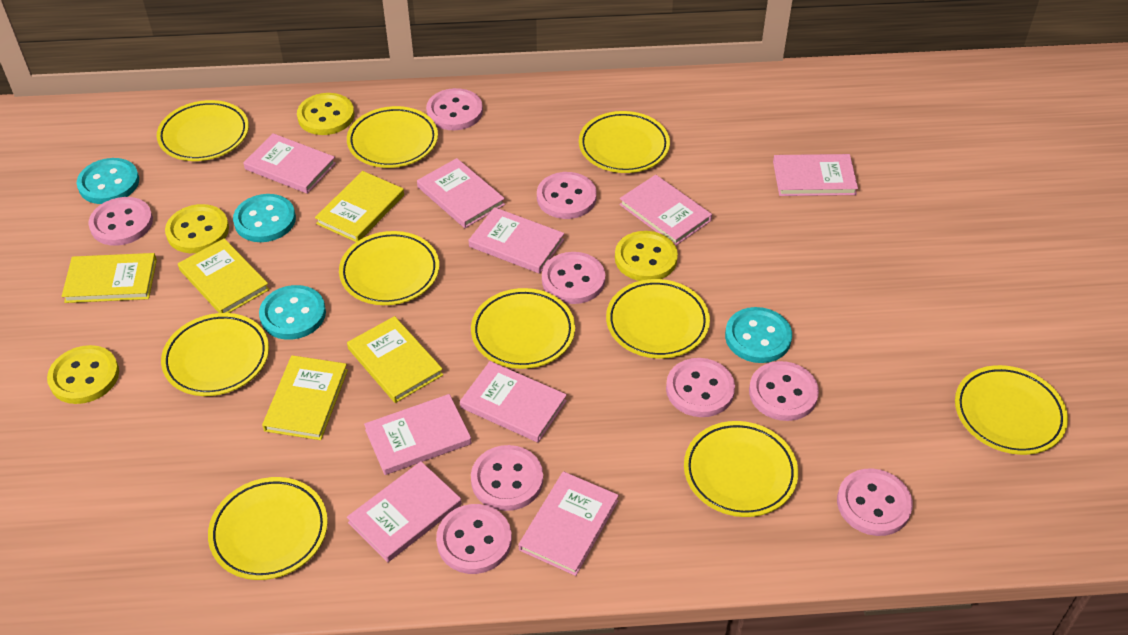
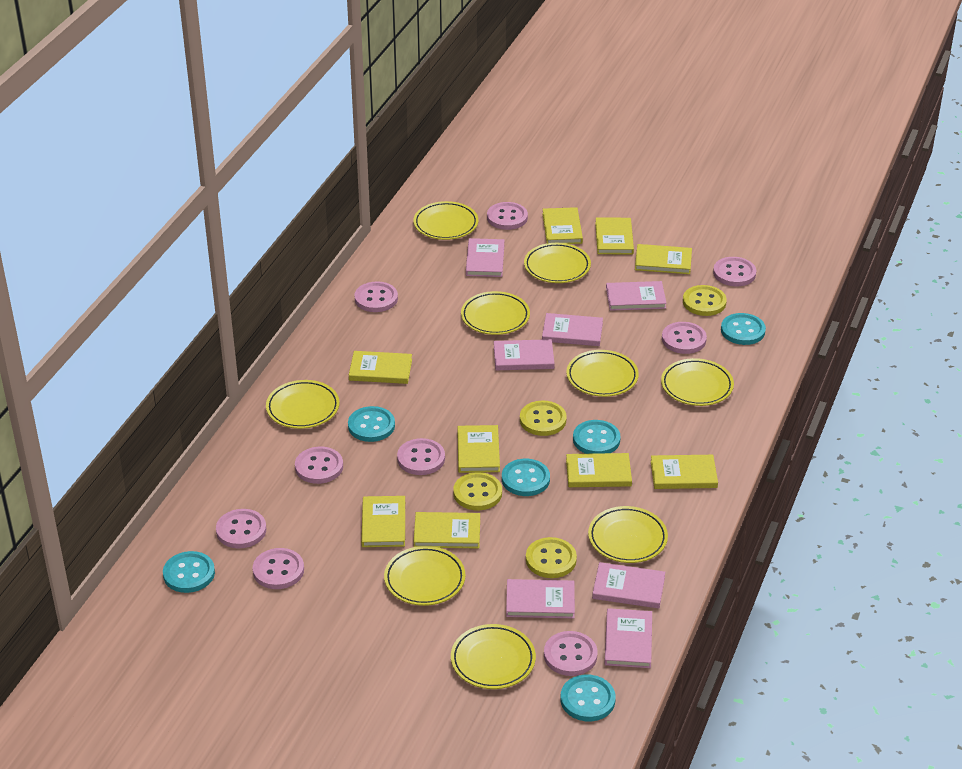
pink book: 9 -> 7
turquoise button: 4 -> 6
yellow book: 5 -> 9
yellow plate: 10 -> 9

